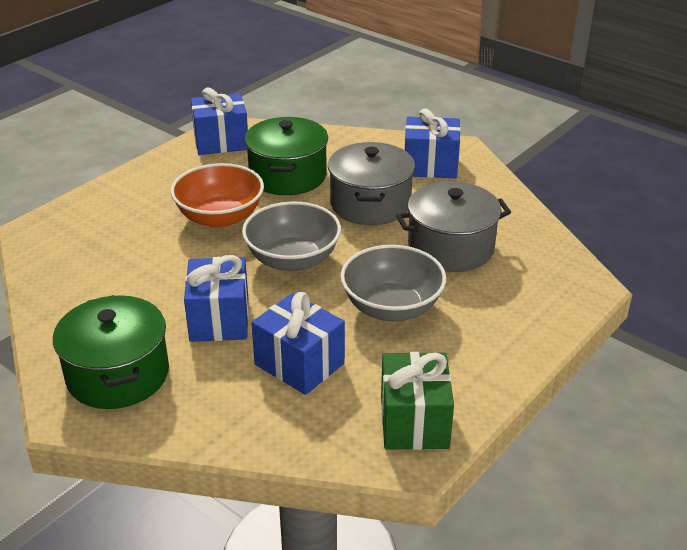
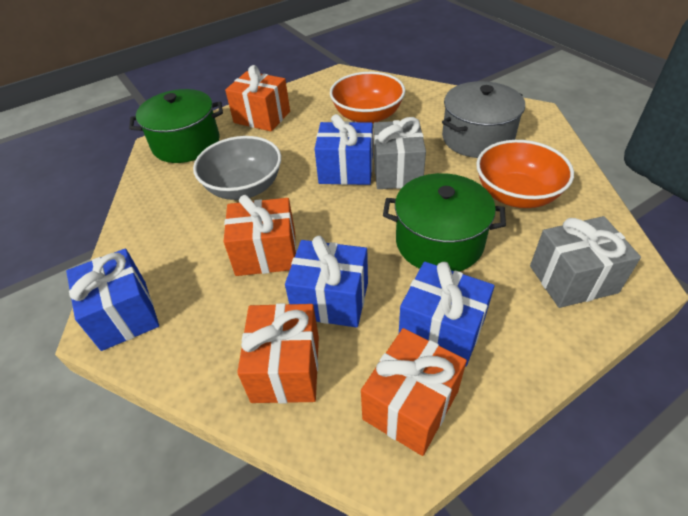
green gift: 1 -> 0
grey bowl: 2 -> 1
grey gift: 0 -> 2
grey pot: 2 -> 1
orange bowl: 1 -> 2
orange gift: 0 -> 4

